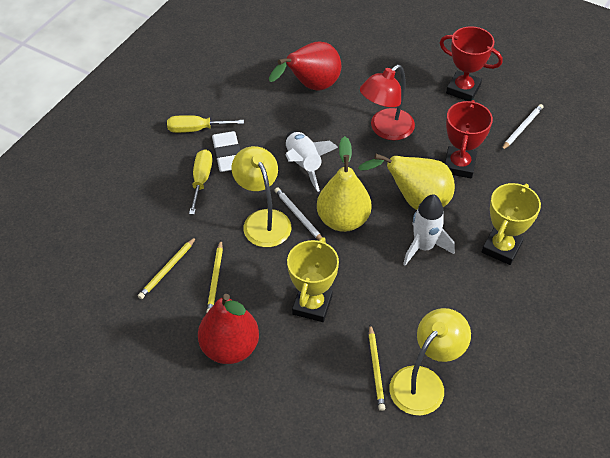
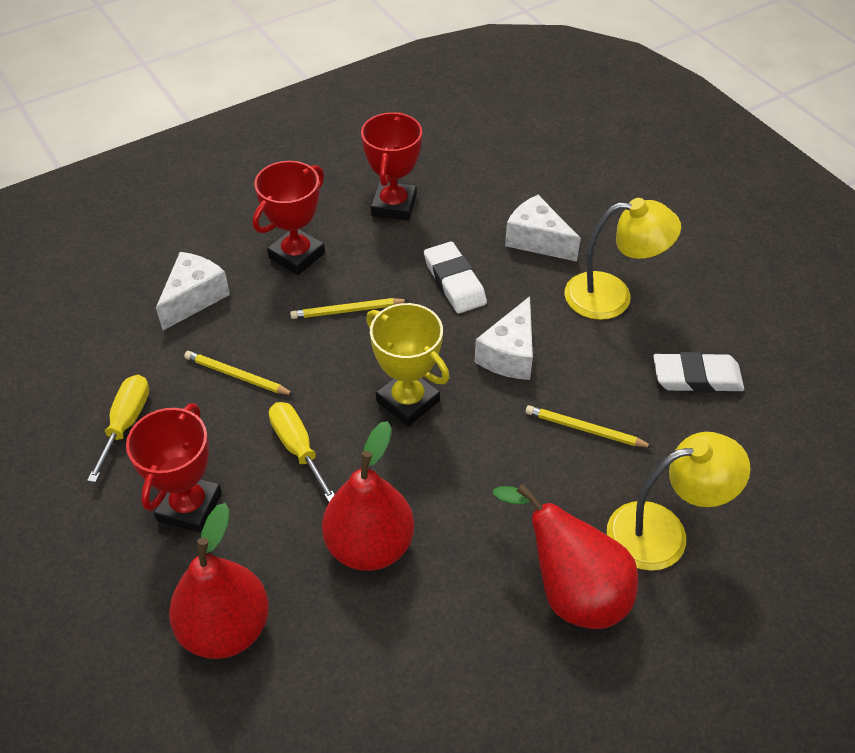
red lamp: 1 -> 0
red pear: 2 -> 3
red trophy: 2 -> 3
white cheese: 0 -> 3
white eraser: 1 -> 2
white pencil: 2 -> 0
white rocket: 2 -> 0
yellow pear: 2 -> 0
yellow trophy: 2 -> 1

